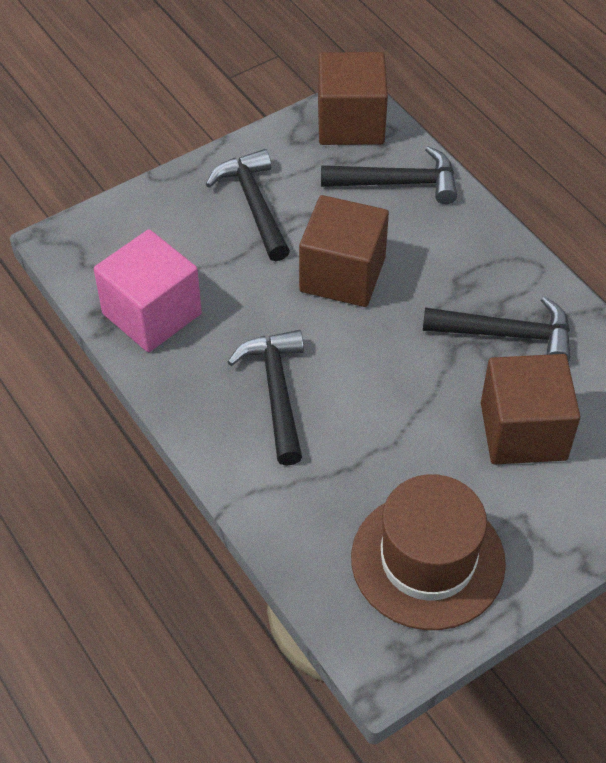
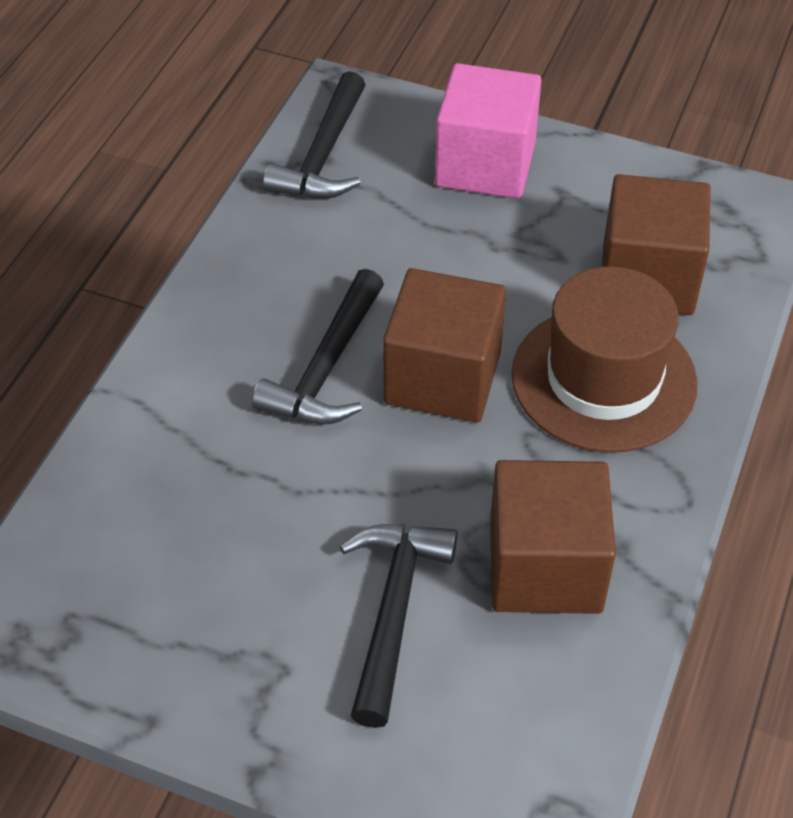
black hammer: 4 -> 3

